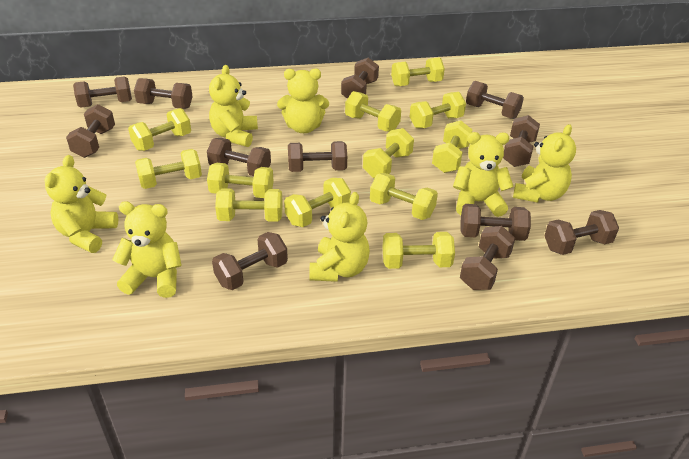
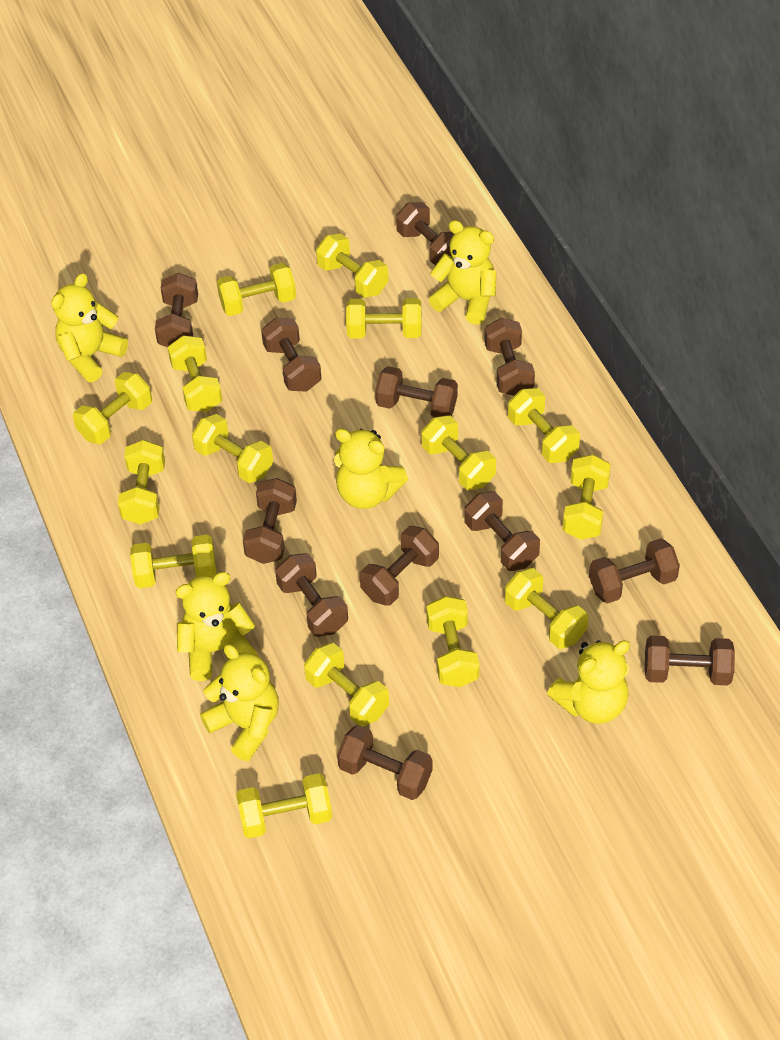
yellow dumbbell: 12 -> 15
yellow teddy bear: 7 -> 6

